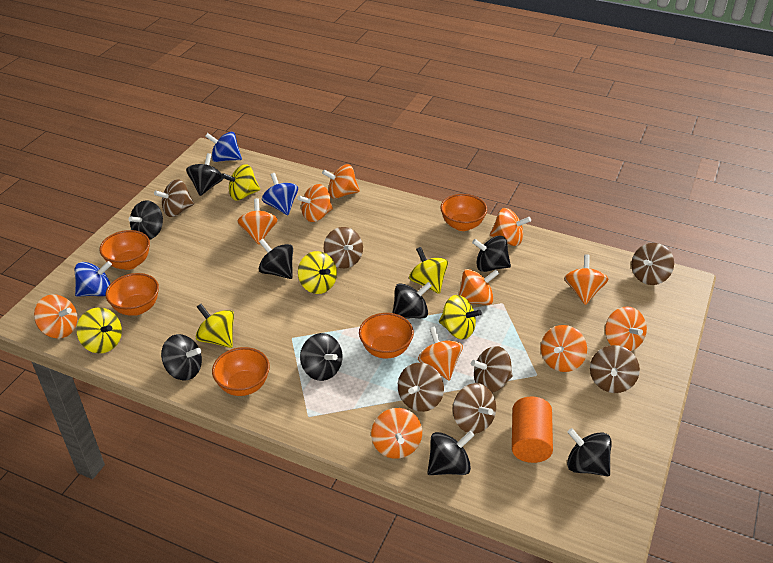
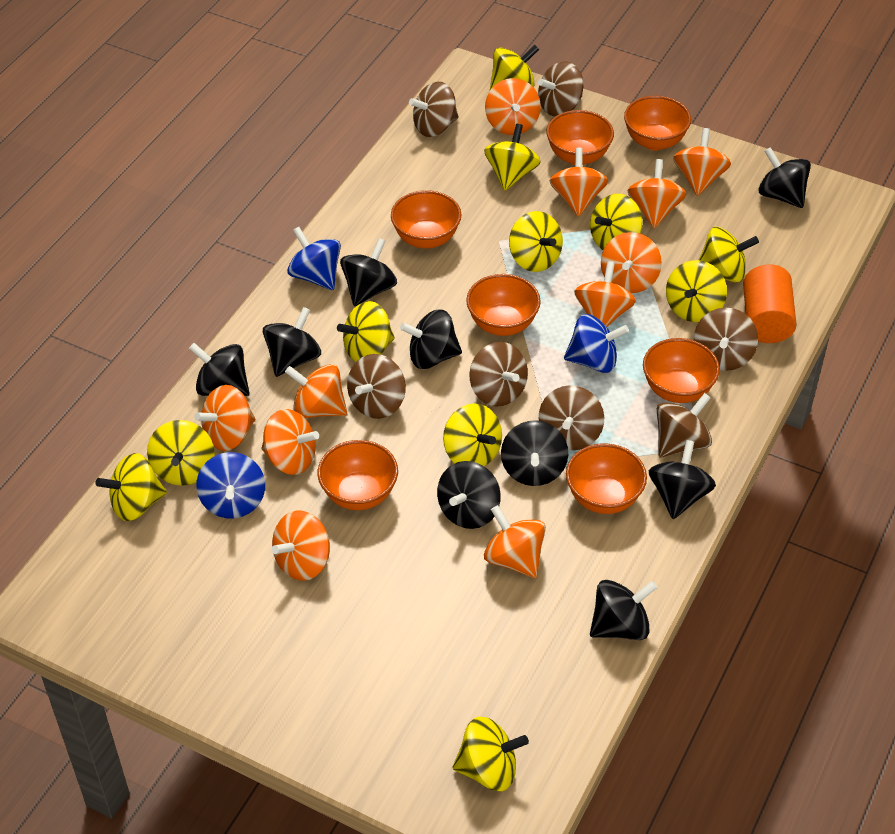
orange bowl: 5 -> 7
yellow spinning top: 6 -> 11

